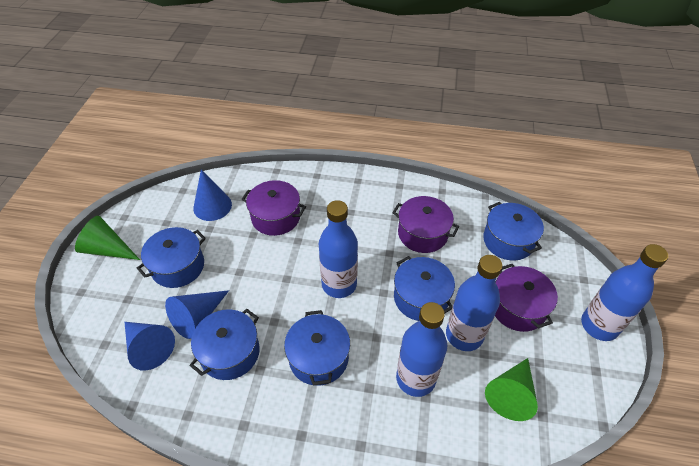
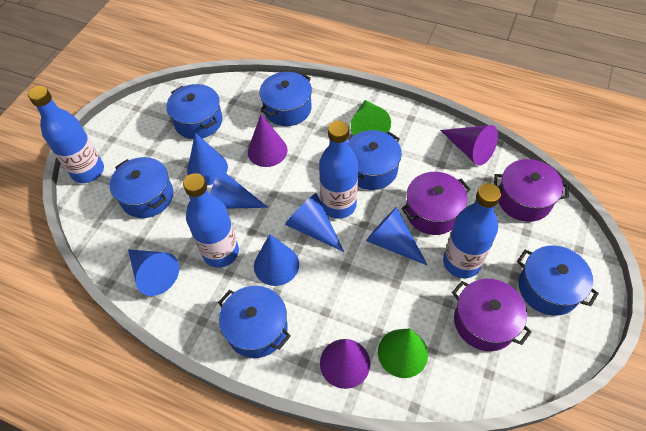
blue cone: 3 -> 6
blue pot: 5 -> 6
purple cone: 0 -> 3

